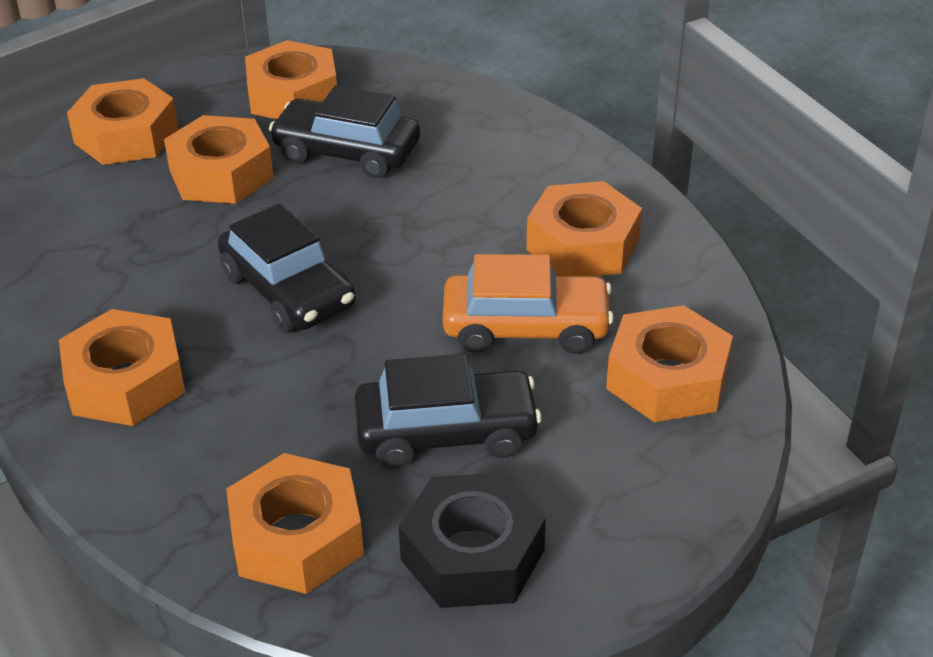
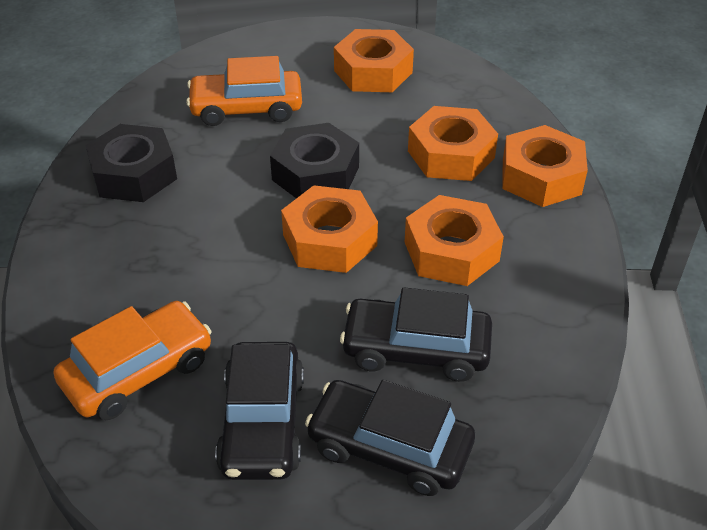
black nut: 1 -> 2
orange car: 1 -> 2
orange nut: 7 -> 5

